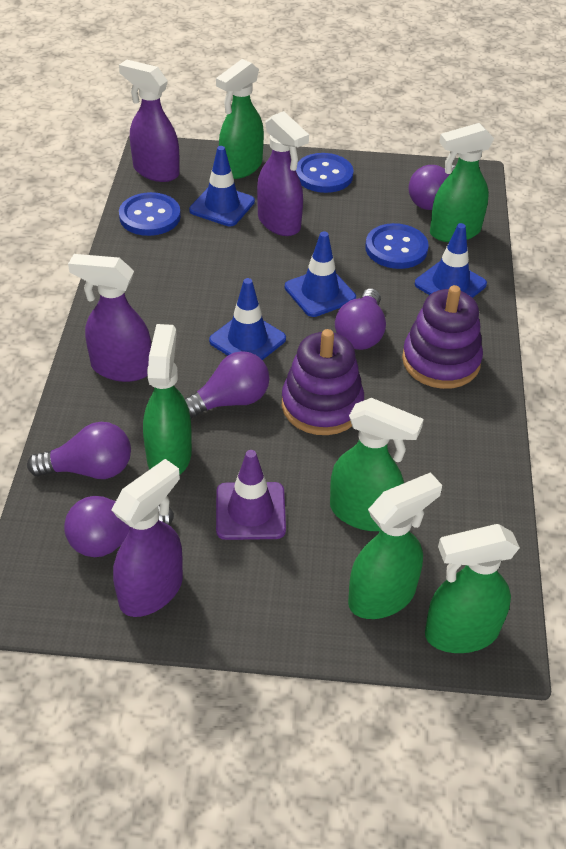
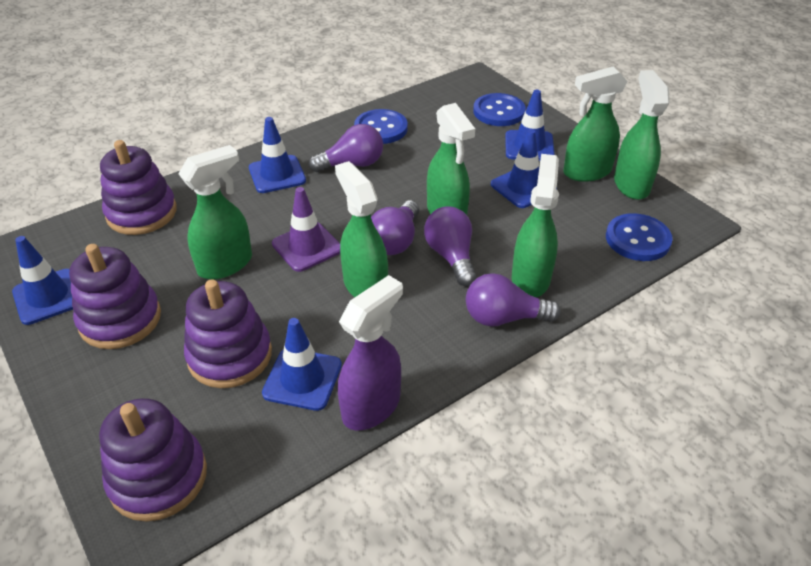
blue traffic cone: 4 -> 5
purple light bulb: 5 -> 4
purple spray bottle: 4 -> 1
purple stacking toy: 2 -> 4

